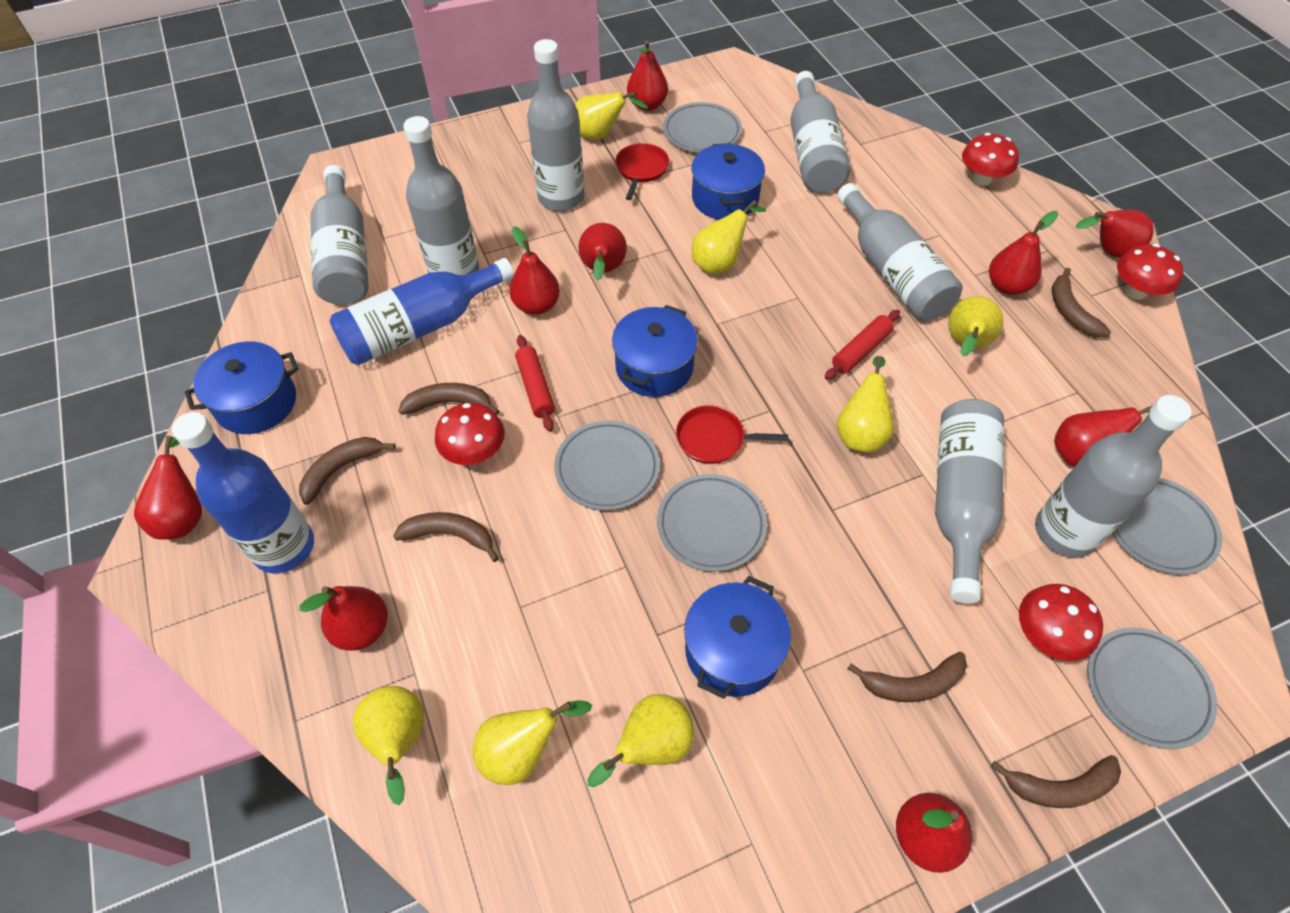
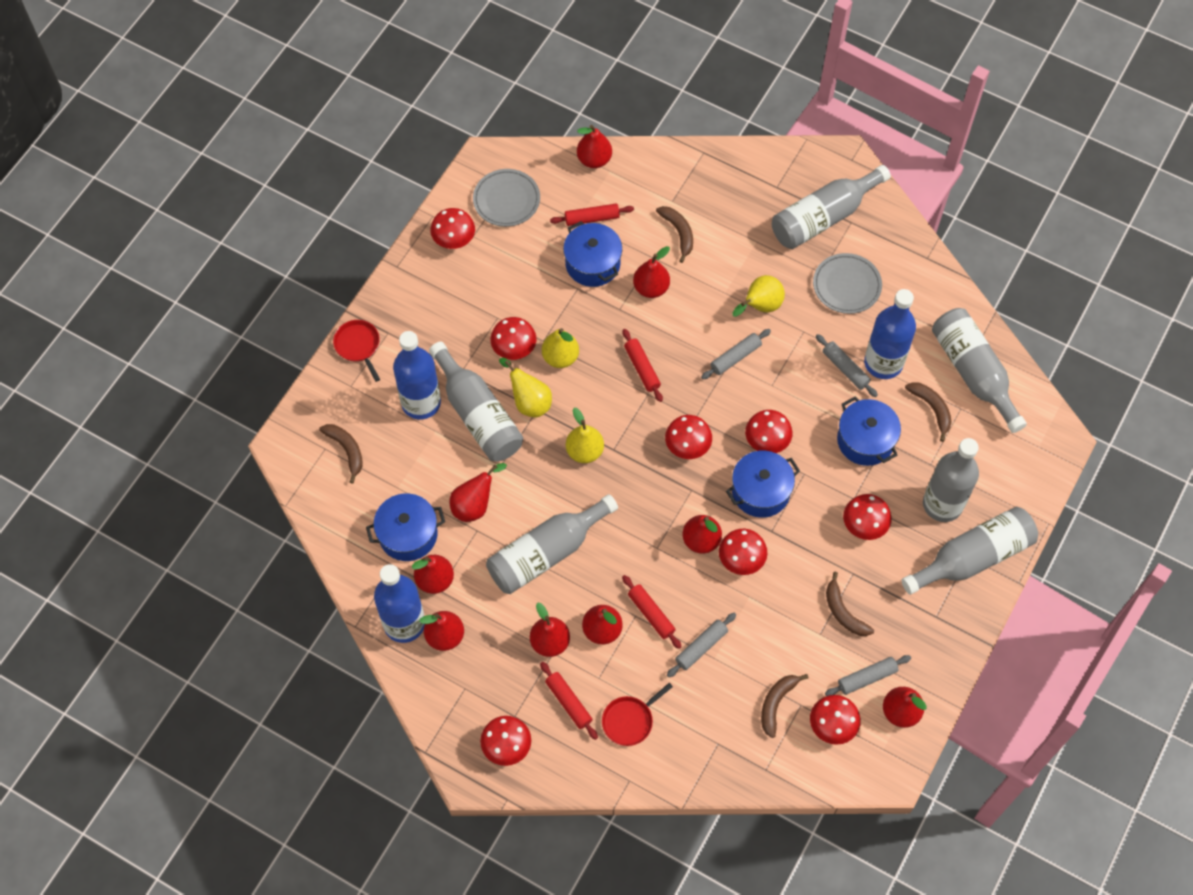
blue bottle: 2 -> 3
brown banana: 6 -> 5
grey bottle: 7 -> 6
grey plate: 5 -> 2
grey rolling pin: 0 -> 4
red mushroom: 4 -> 8
red rolling pin: 2 -> 4
yellow pear: 7 -> 4

